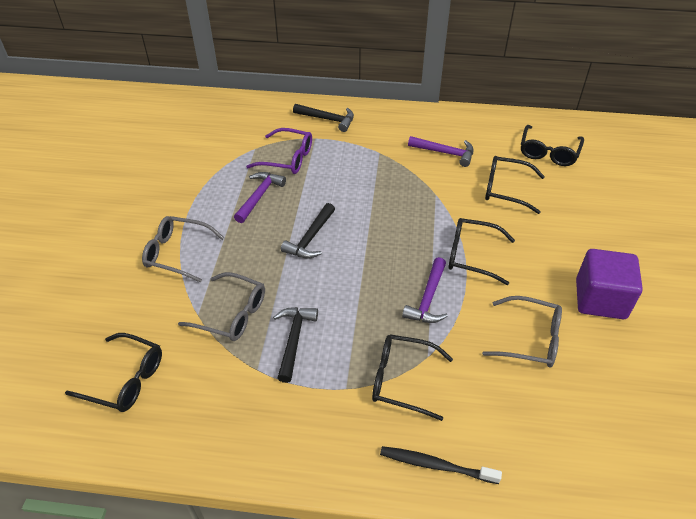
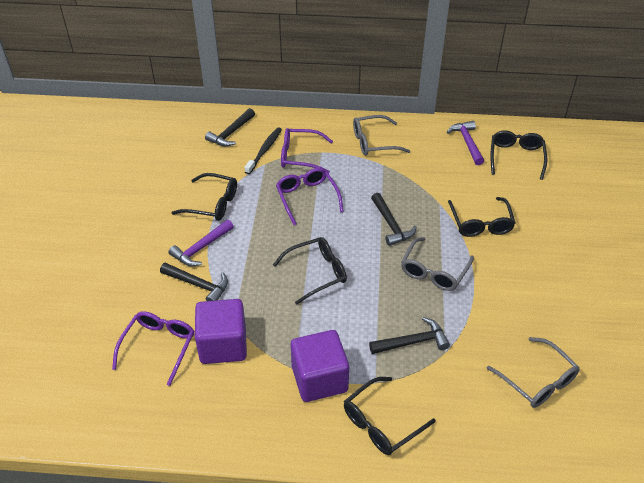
black hammer: 3 -> 4
purple cube: 1 -> 2
purple glasses: 1 -> 3
purple hammer: 3 -> 2

